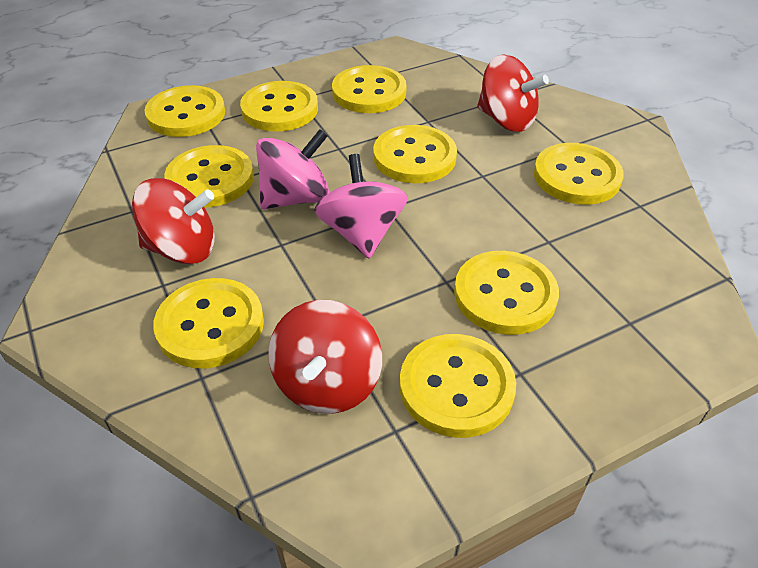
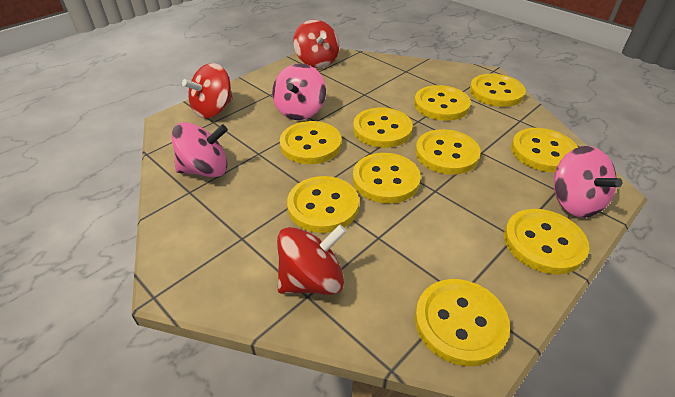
pink spinning top: 2 -> 3
yellow button: 9 -> 10

